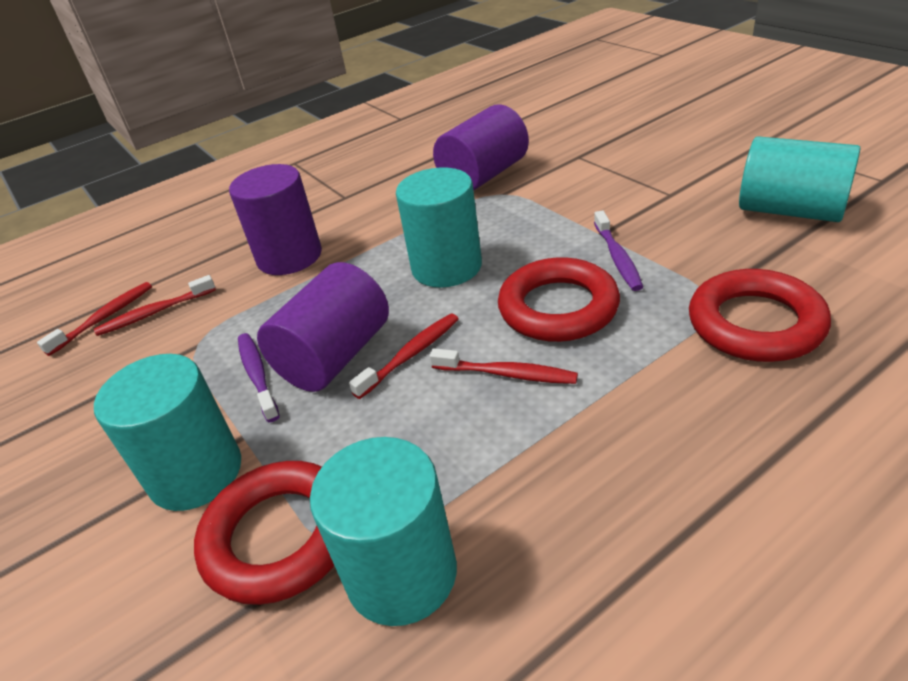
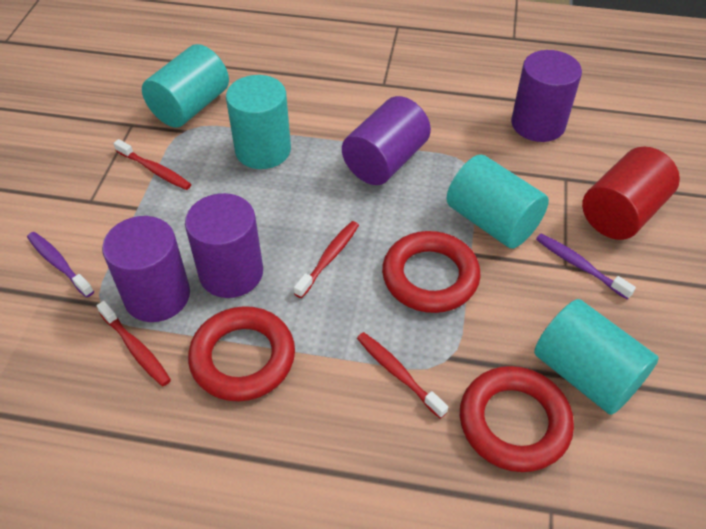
purple cylinder: 3 -> 4
red cylinder: 0 -> 1

